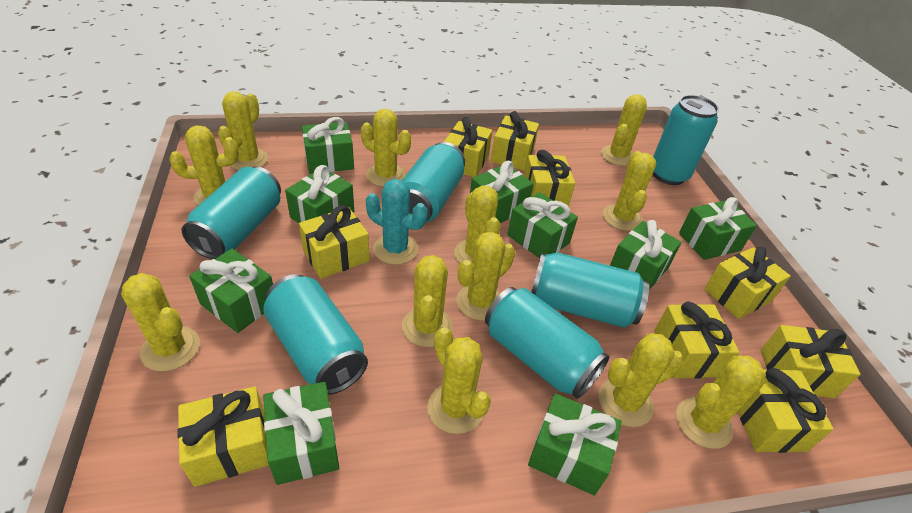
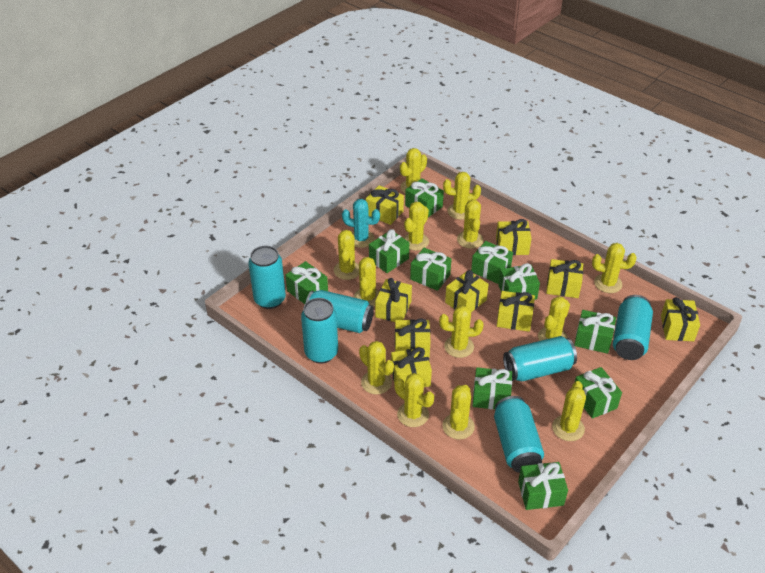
green gift: 9 -> 10
yellow cactus: 12 -> 13

